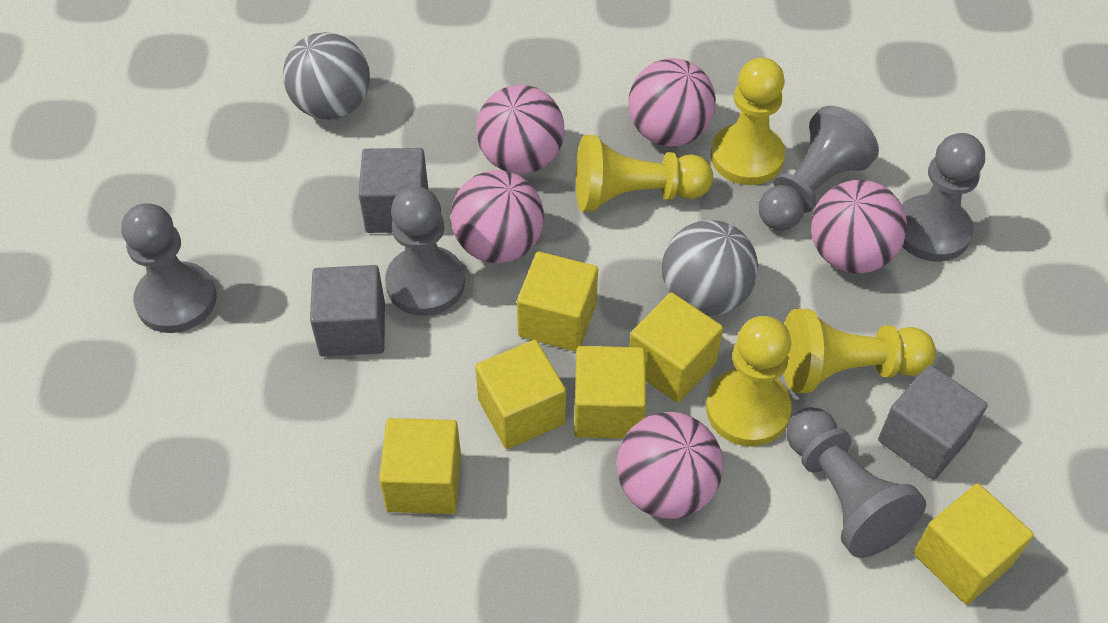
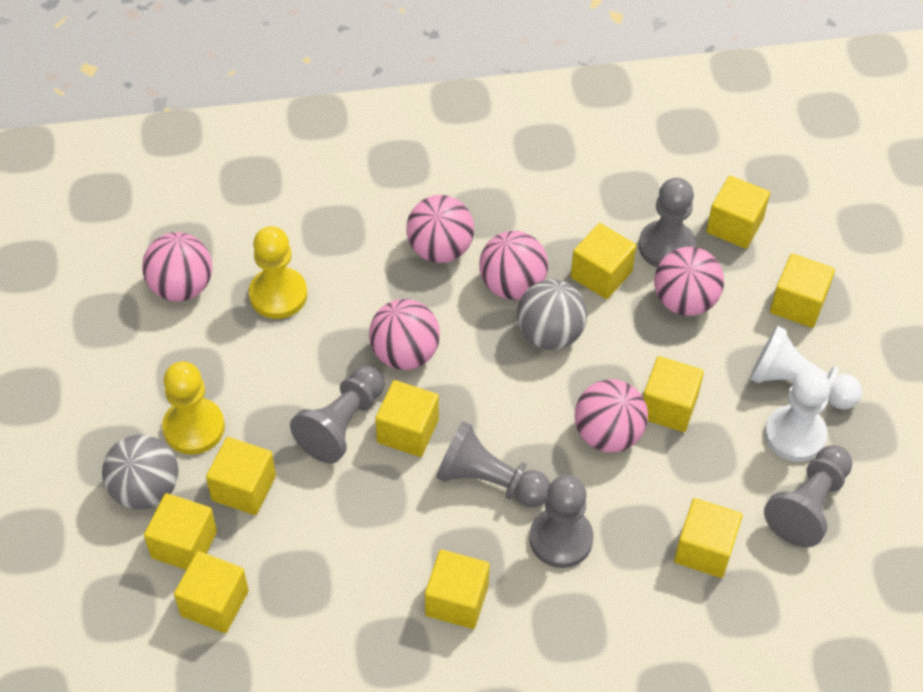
grey cube: 3 -> 0
pink ball: 5 -> 6
white pawn: 0 -> 2
yellow cube: 6 -> 10
yellow pawn: 4 -> 2

